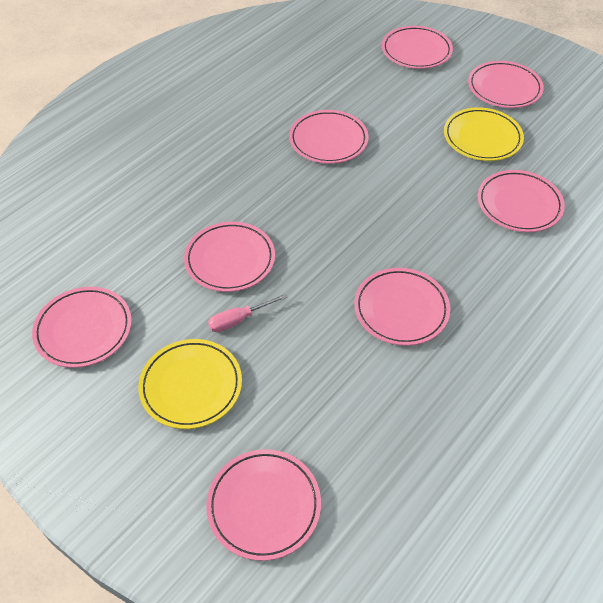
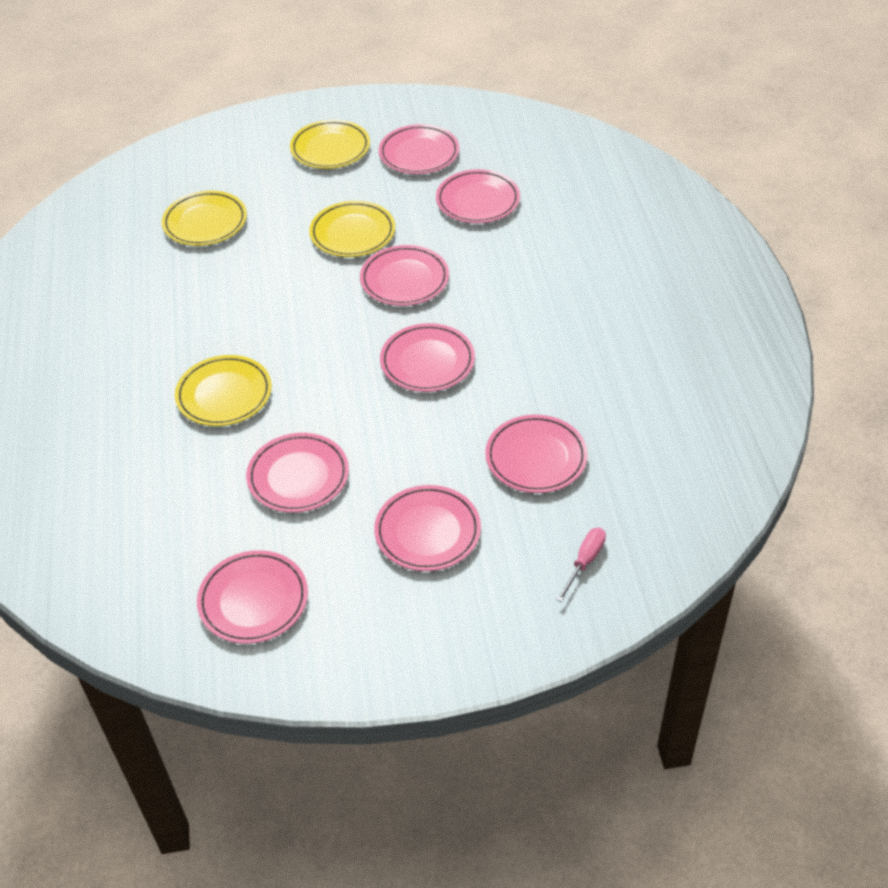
yellow plate: 2 -> 4

